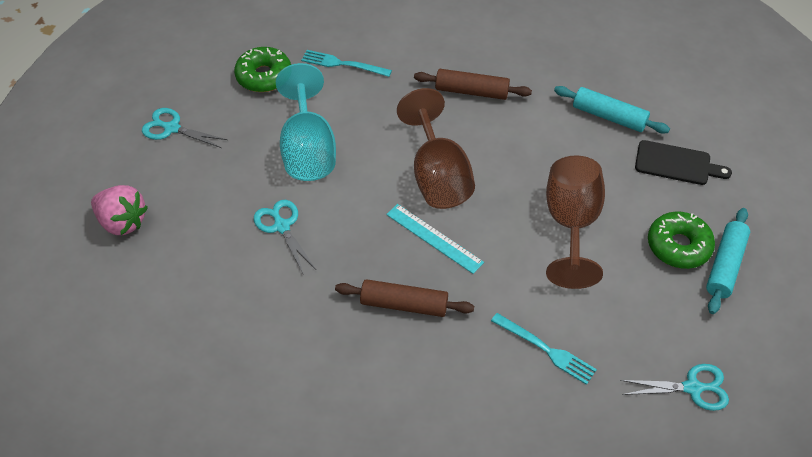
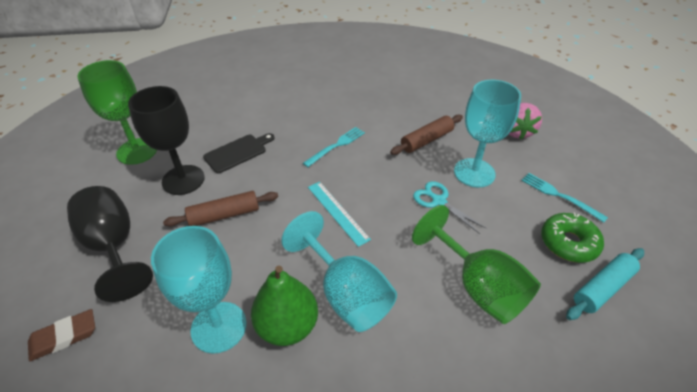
black goblet: 0 -> 2
brown eraser: 0 -> 1
brown goblet: 2 -> 0
green donut: 2 -> 1
green goblet: 0 -> 2
green pear: 0 -> 1
turquoise goblet: 1 -> 3
turquoise rolling pin: 2 -> 1
turquoise scissors: 3 -> 1

